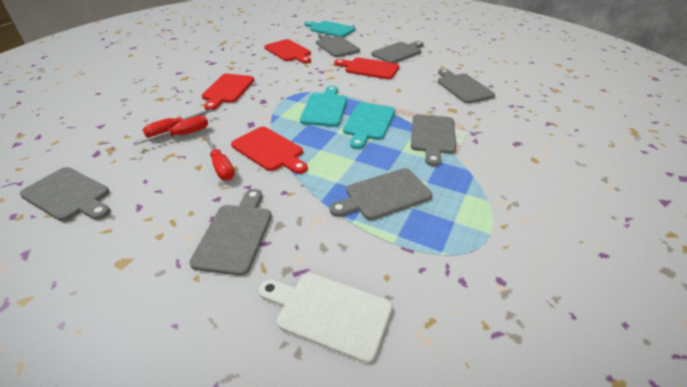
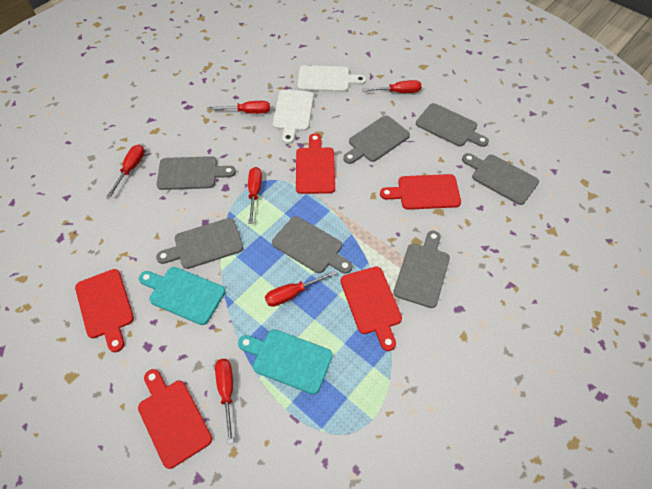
red cutting board: 4 -> 5
red screwdriver: 3 -> 6
turquoise cutting board: 3 -> 2
white cutting board: 1 -> 2

